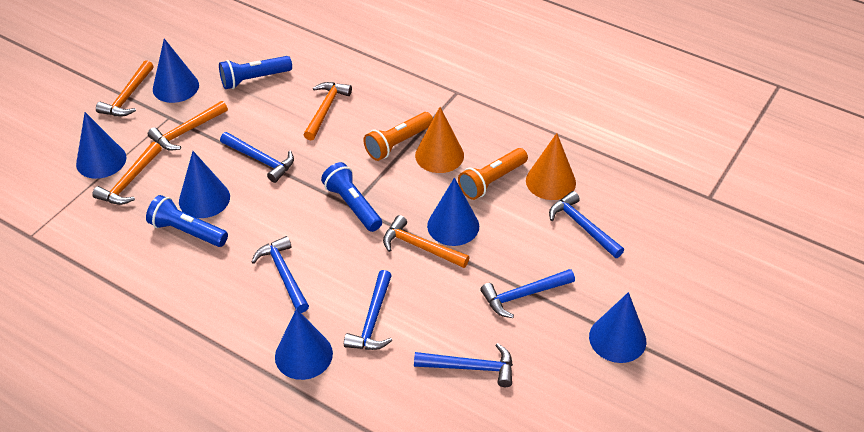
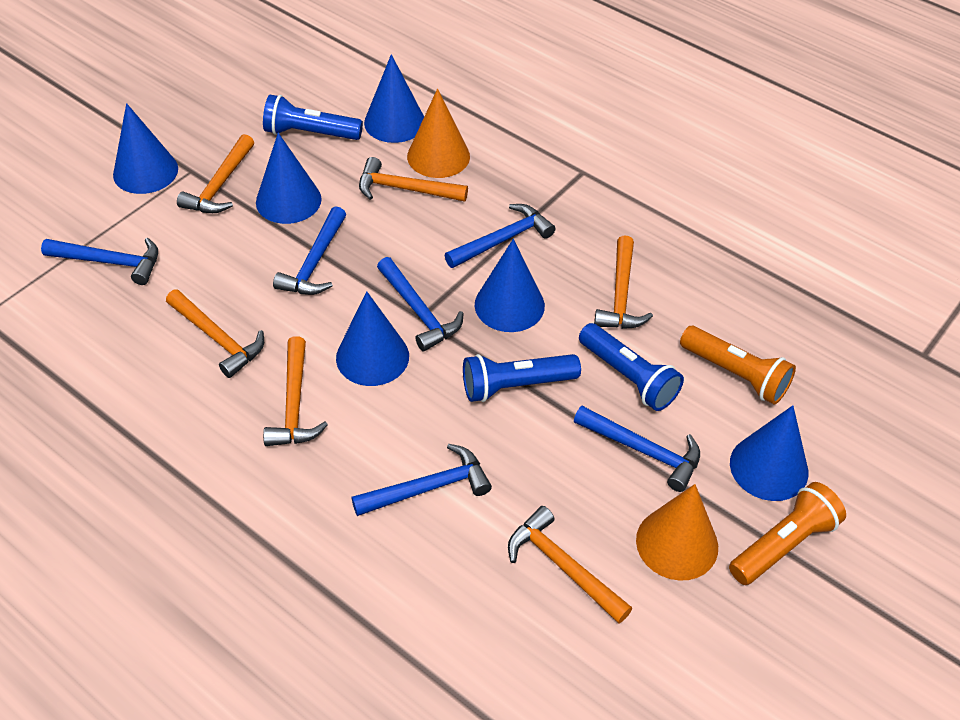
orange hammer: 5 -> 6

